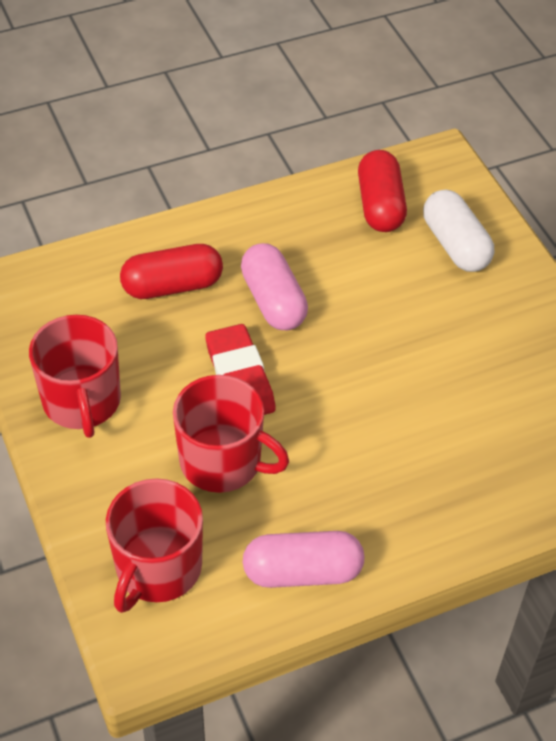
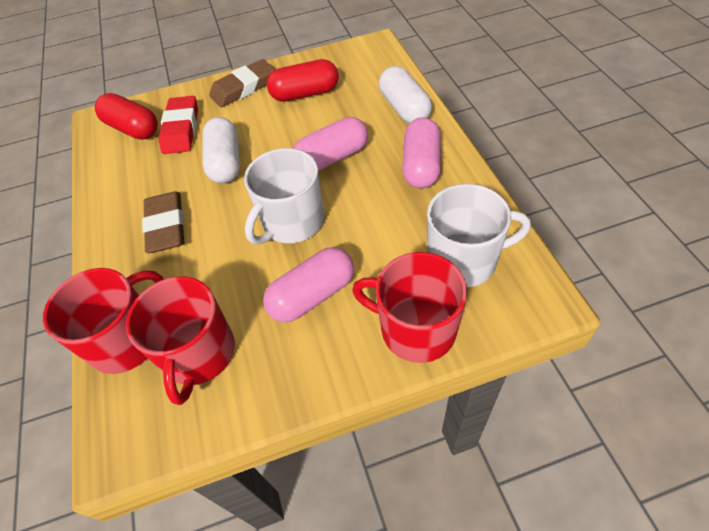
brown eraser: 0 -> 2
pink capsule: 2 -> 3
white capsule: 1 -> 2
white mug: 0 -> 2

